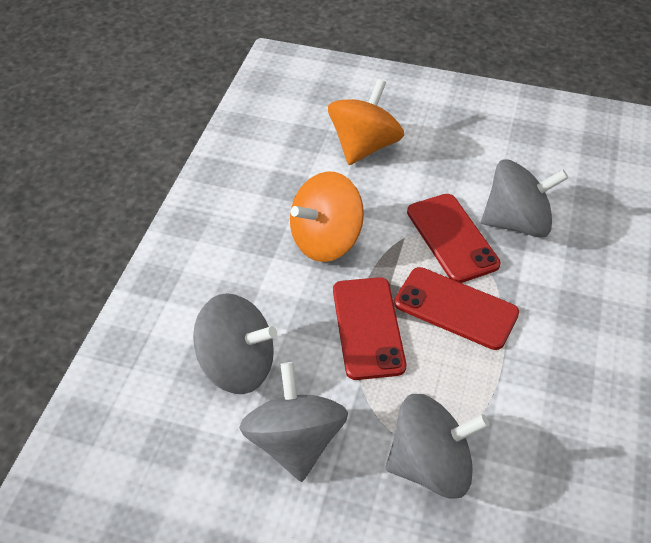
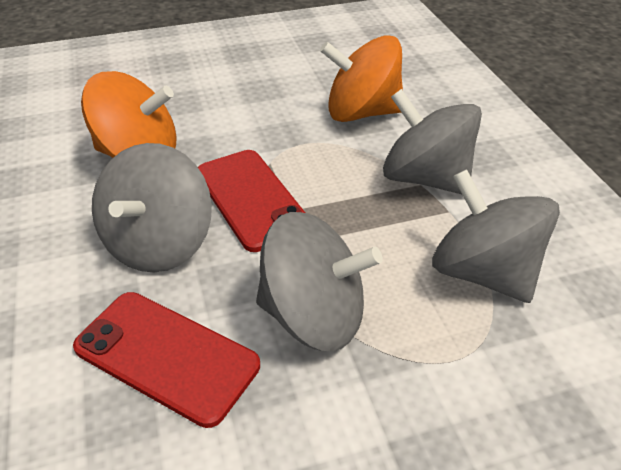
red phone: 3 -> 2

